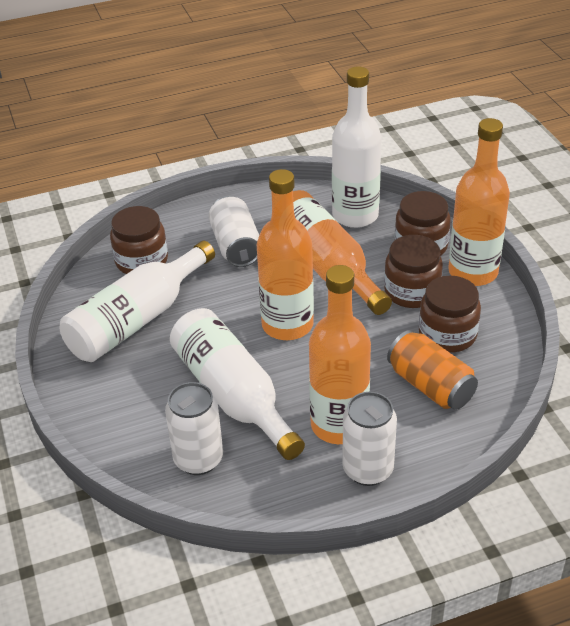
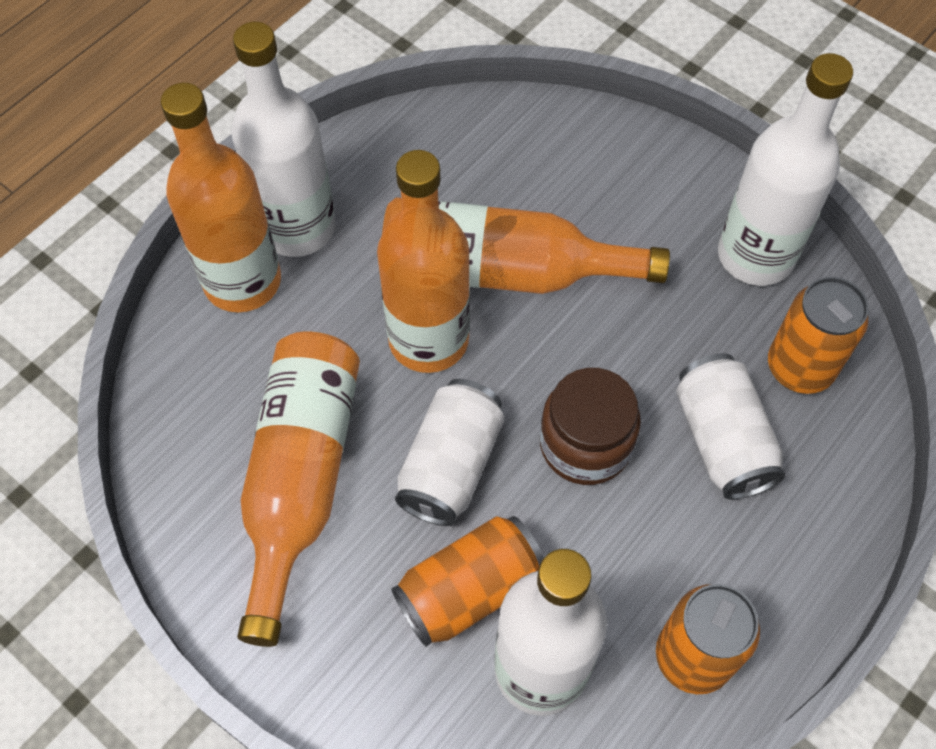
brown jar: 4 -> 1
orange can: 1 -> 3
white can: 3 -> 2

